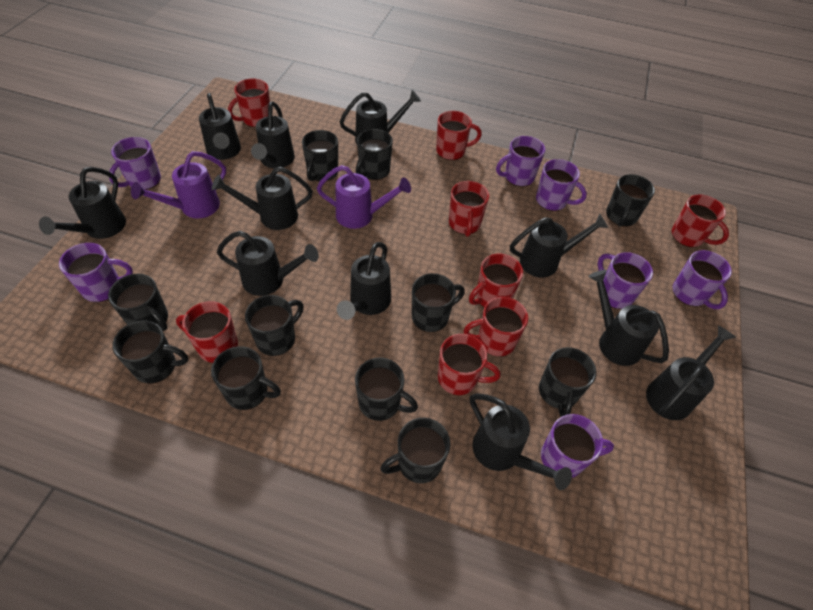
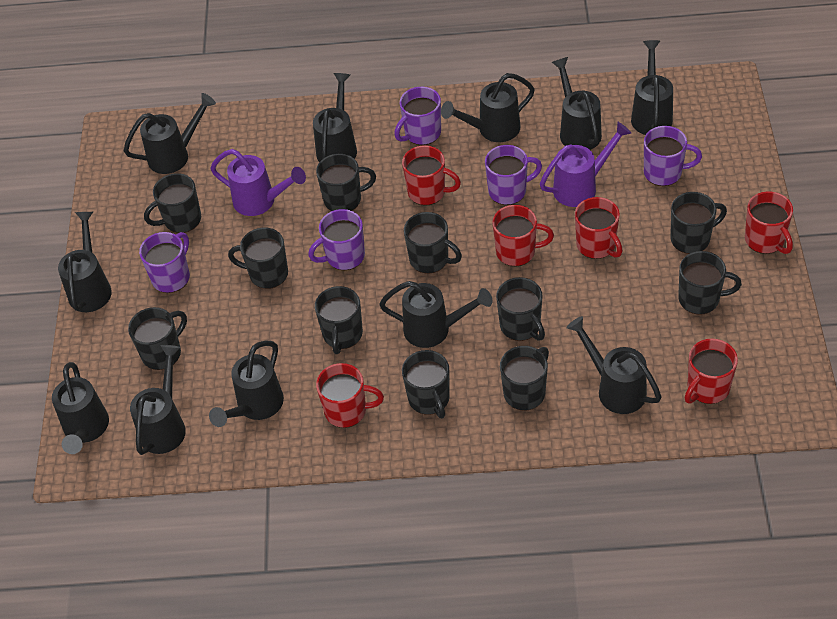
purple mug: 7 -> 5
red mug: 8 -> 6

